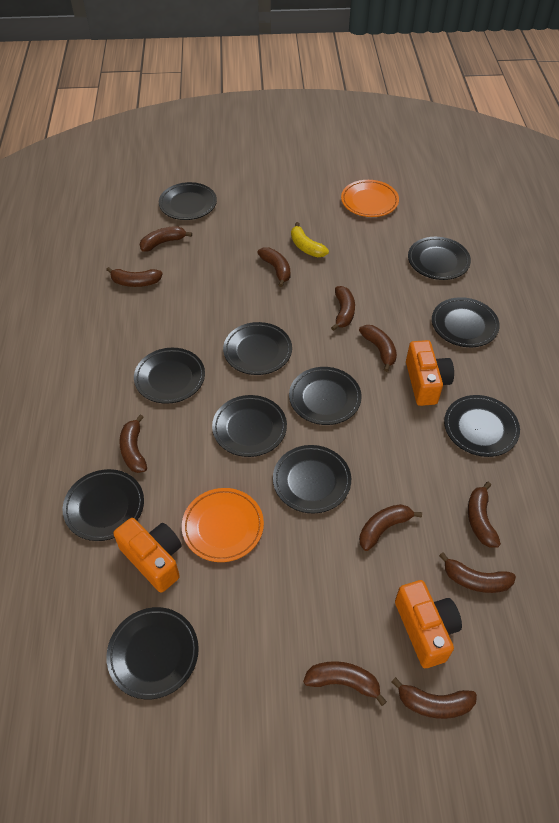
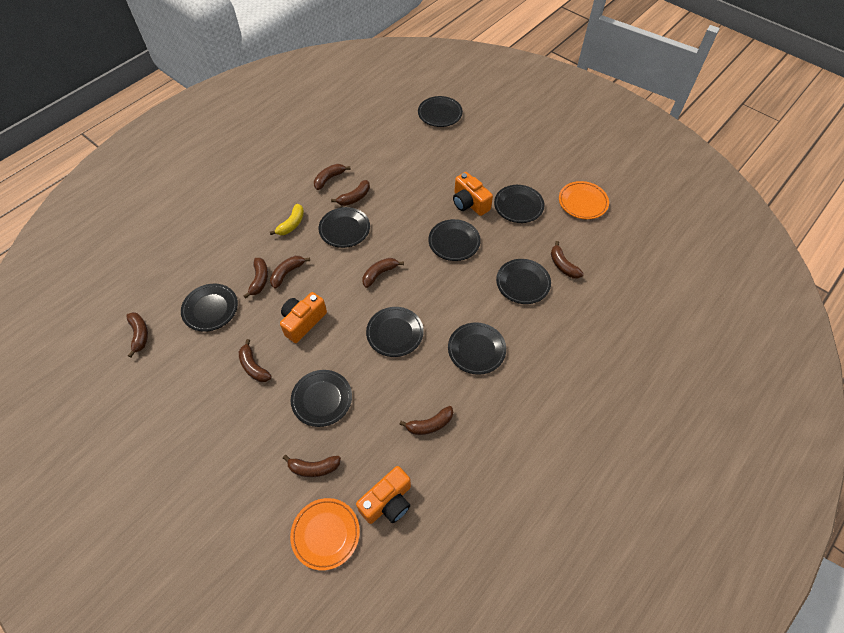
black plate: 11 -> 9
brown banana: 11 -> 10

